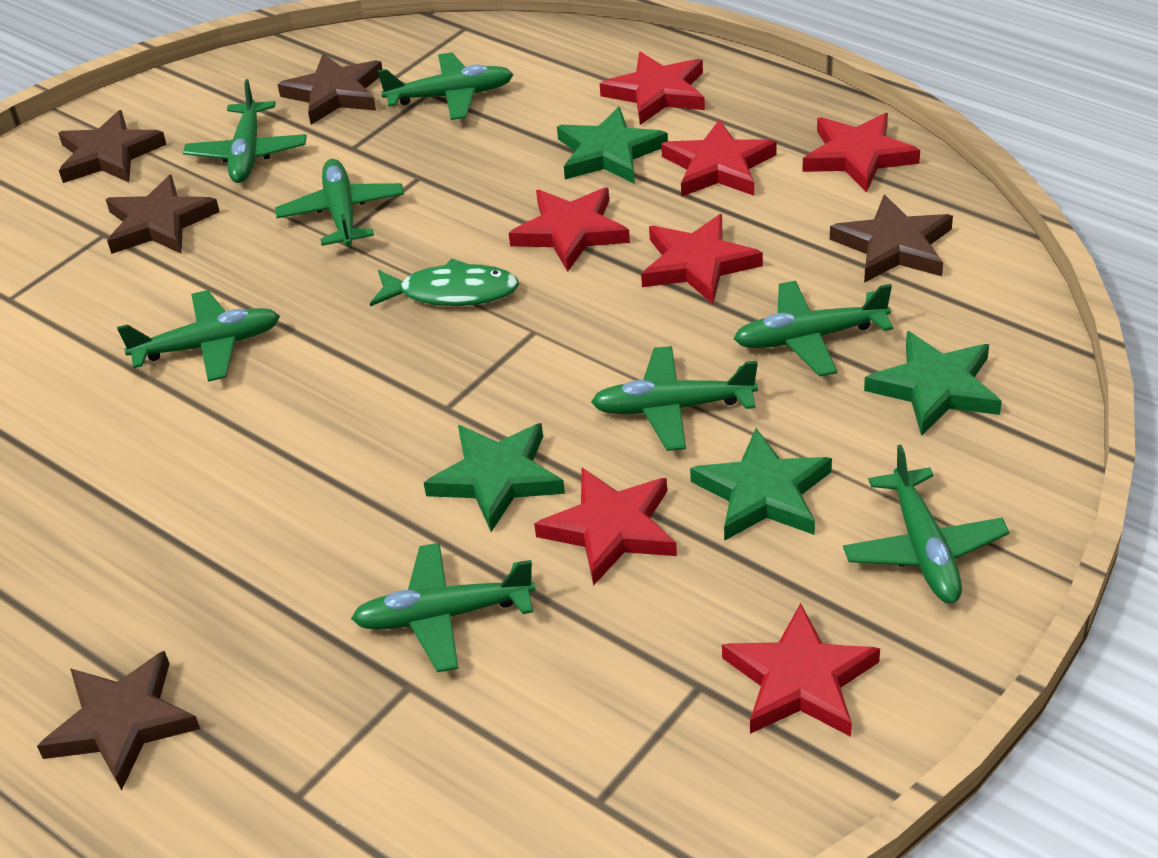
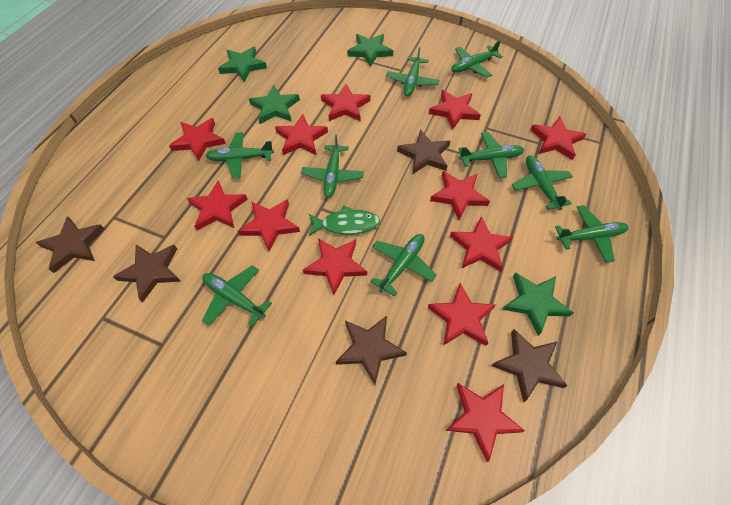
green plane: 8 -> 9
red star: 7 -> 12

